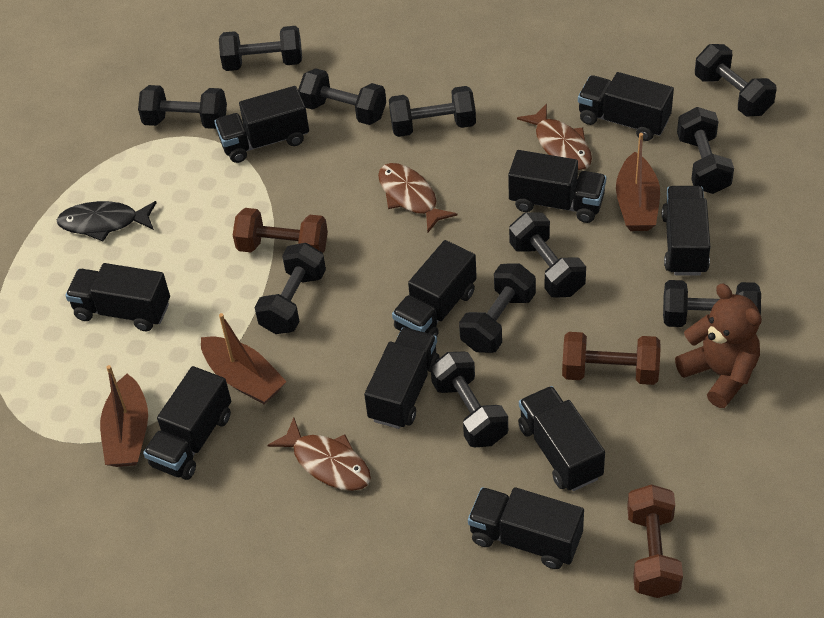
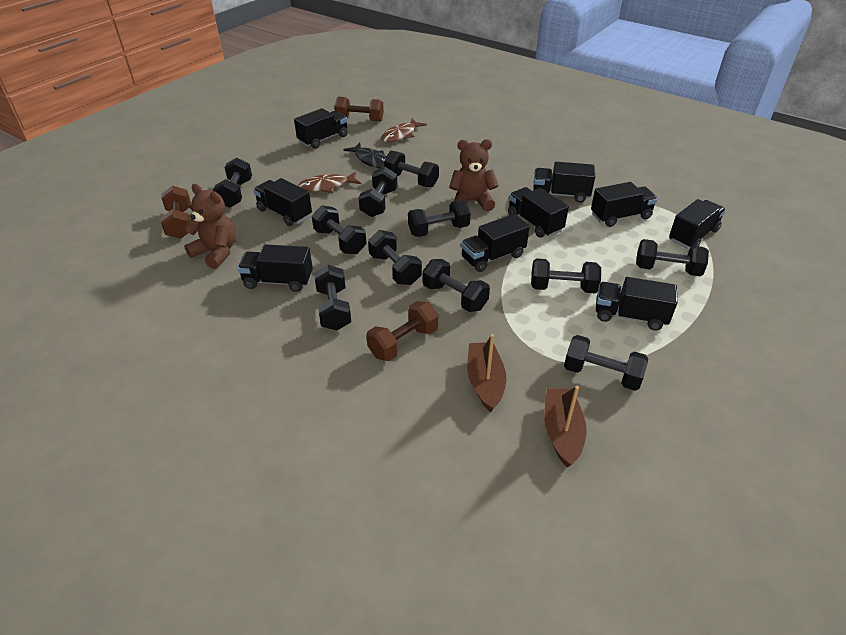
black truck: 10 -> 9
brown boat: 3 -> 2
brown fish: 3 -> 2
brown teddy bear: 1 -> 2

